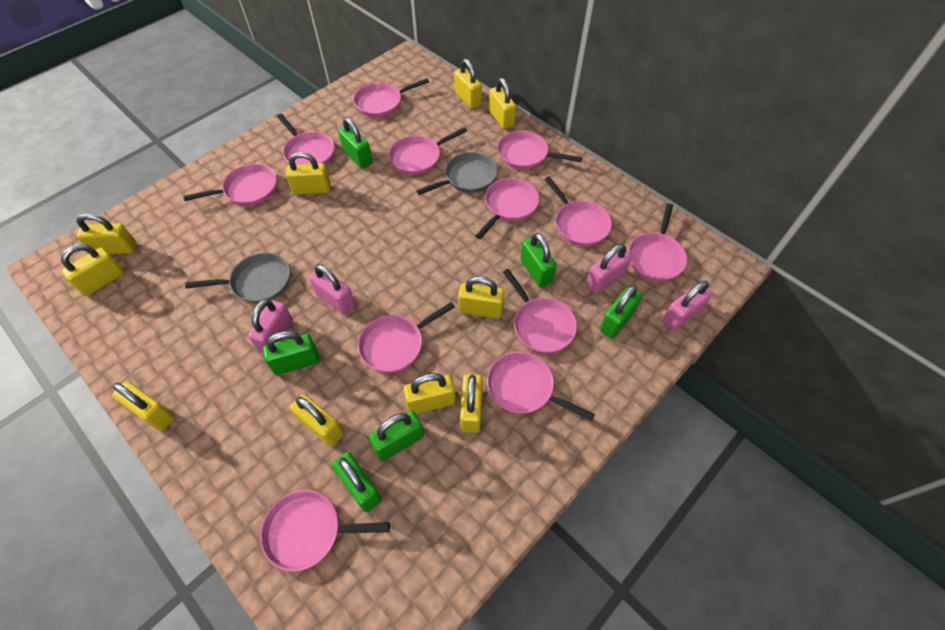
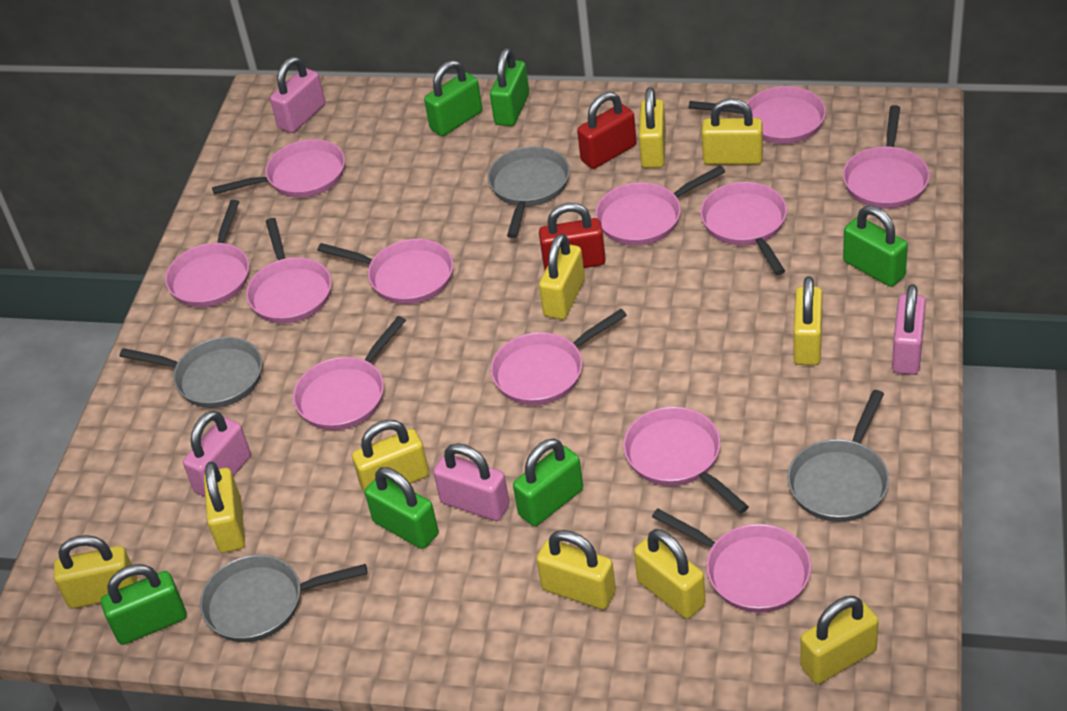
grey pan: 2 -> 4
red padlock: 0 -> 2

